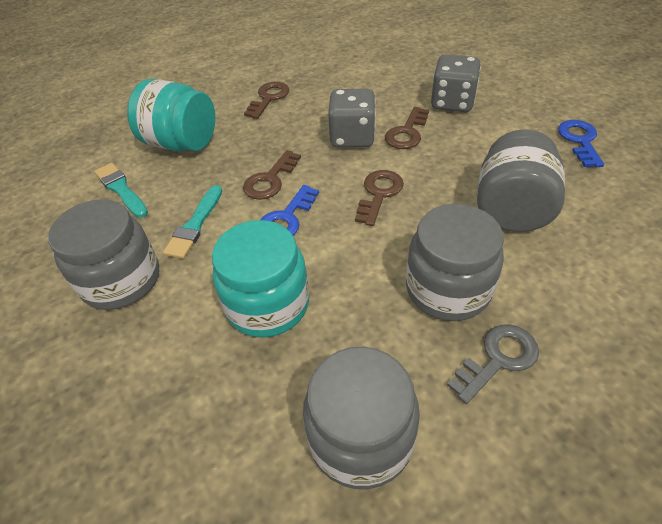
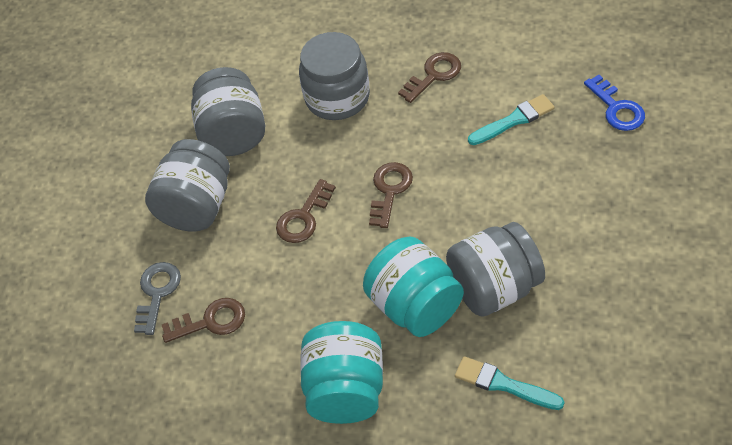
blue key: 2 -> 1
grey dice: 2 -> 0

